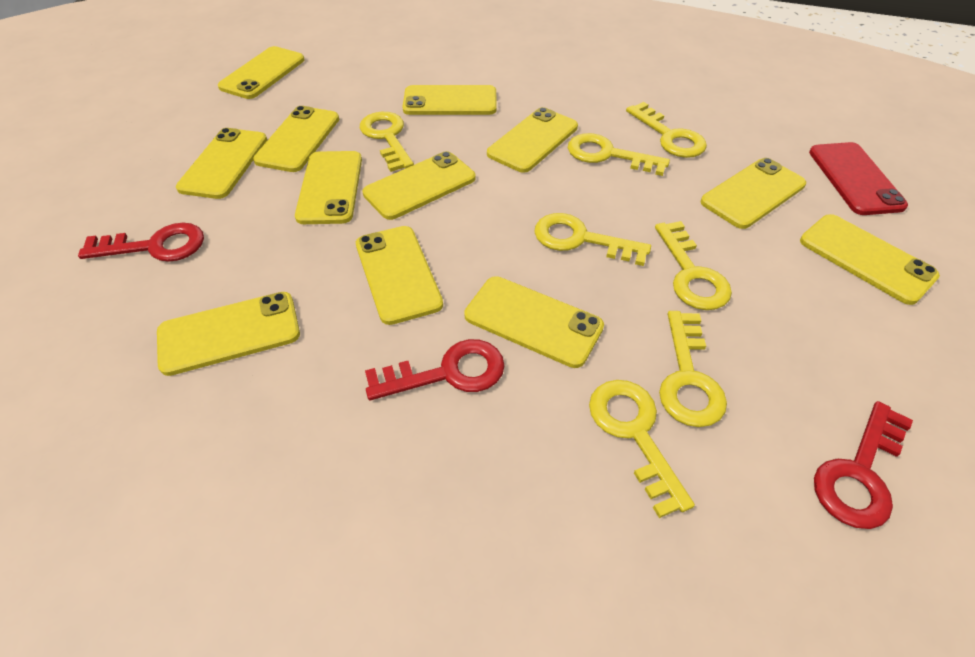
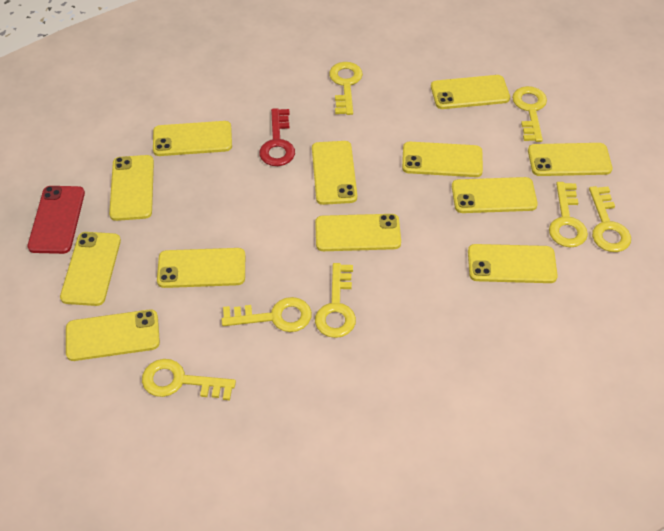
red key: 3 -> 1

